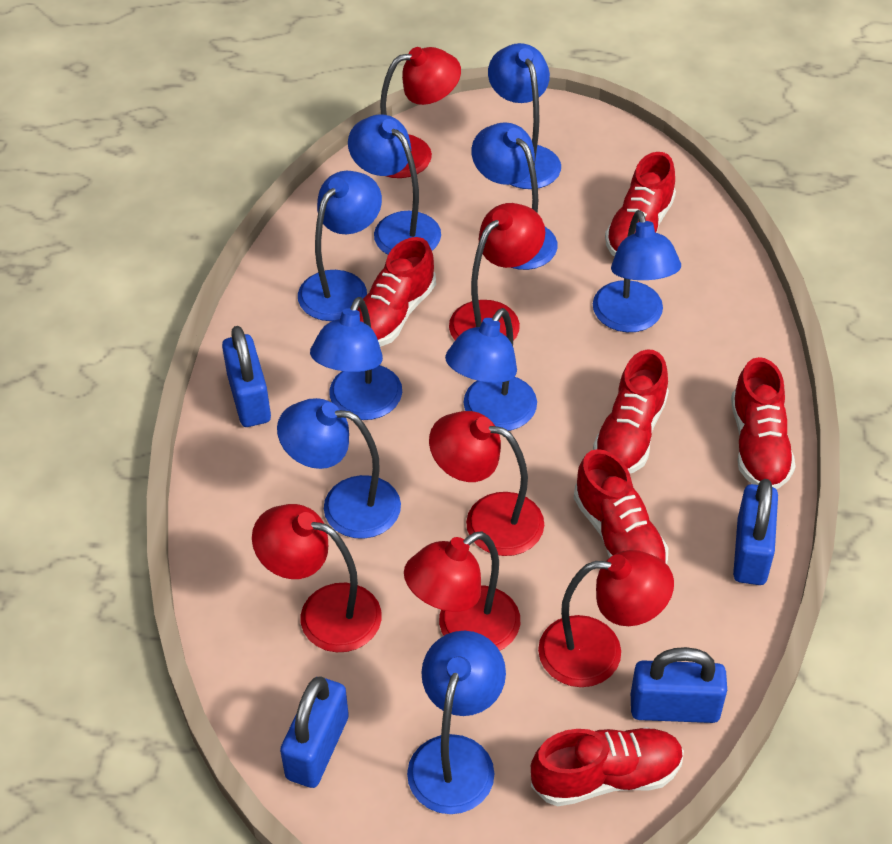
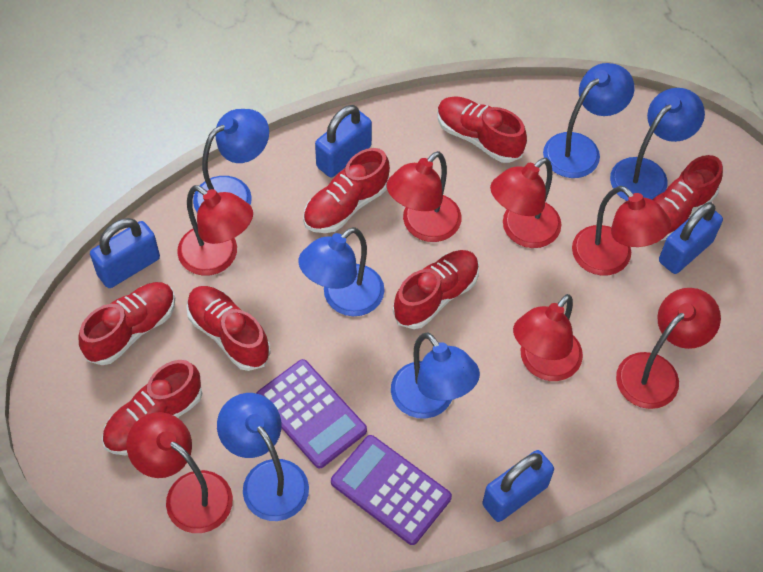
blue lamp: 9 -> 6
purple calculator: 0 -> 2
red lamp: 6 -> 7
red shoe: 6 -> 7

